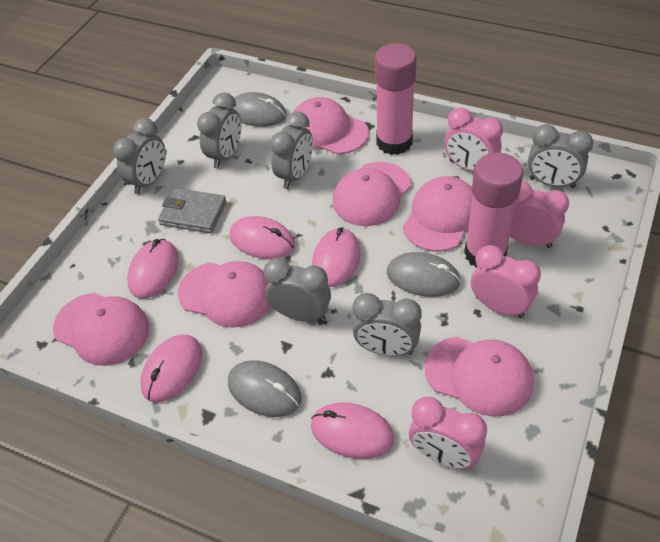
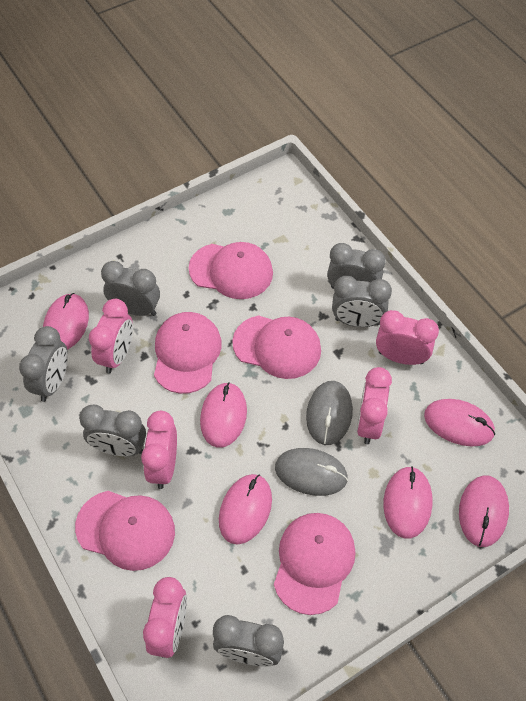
grey mouse: 3 -> 2
grey wallet: 1 -> 0
pink cap: 6 -> 5
pink clock: 4 -> 5
pink glue stick: 2 -> 0
pink mouse: 5 -> 6

